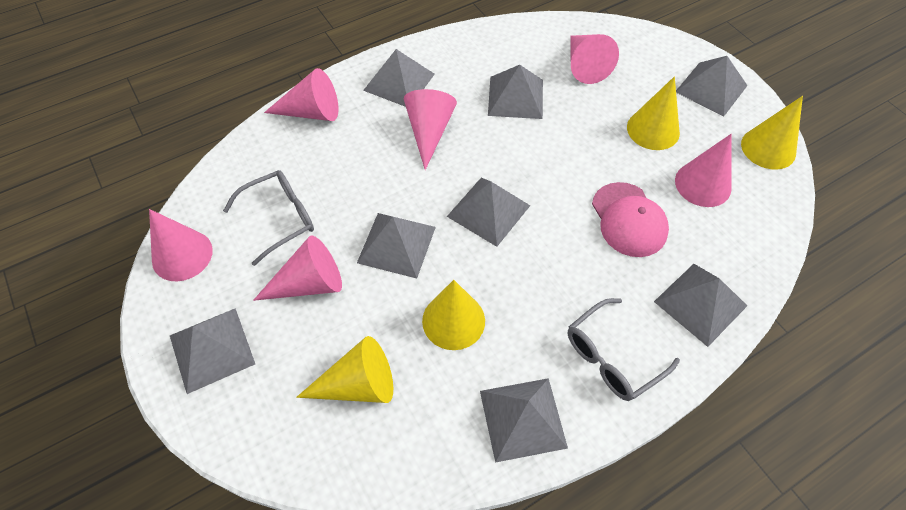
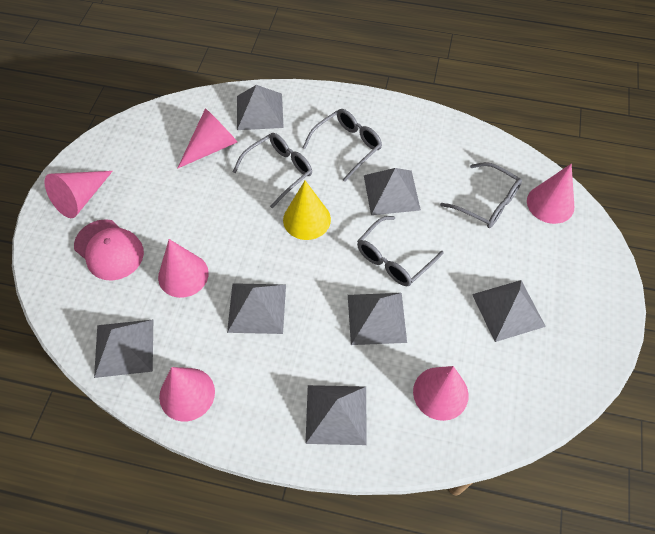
grey glasses: 2 -> 4
grey pyramid: 8 -> 7
yellow cone: 4 -> 1

